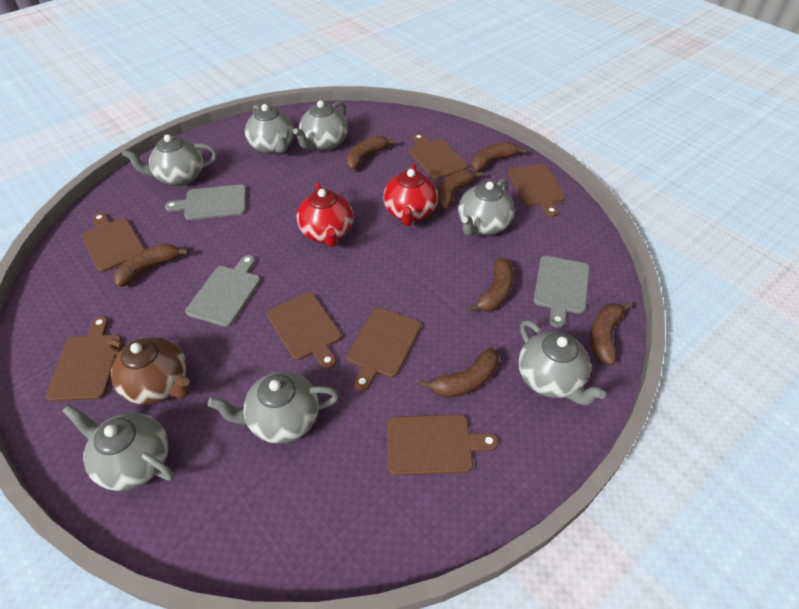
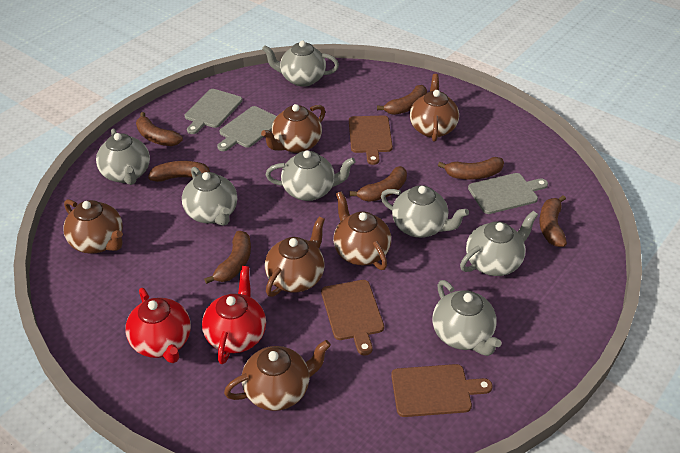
brown cutting board: 7 -> 3
brown teapot: 1 -> 6

